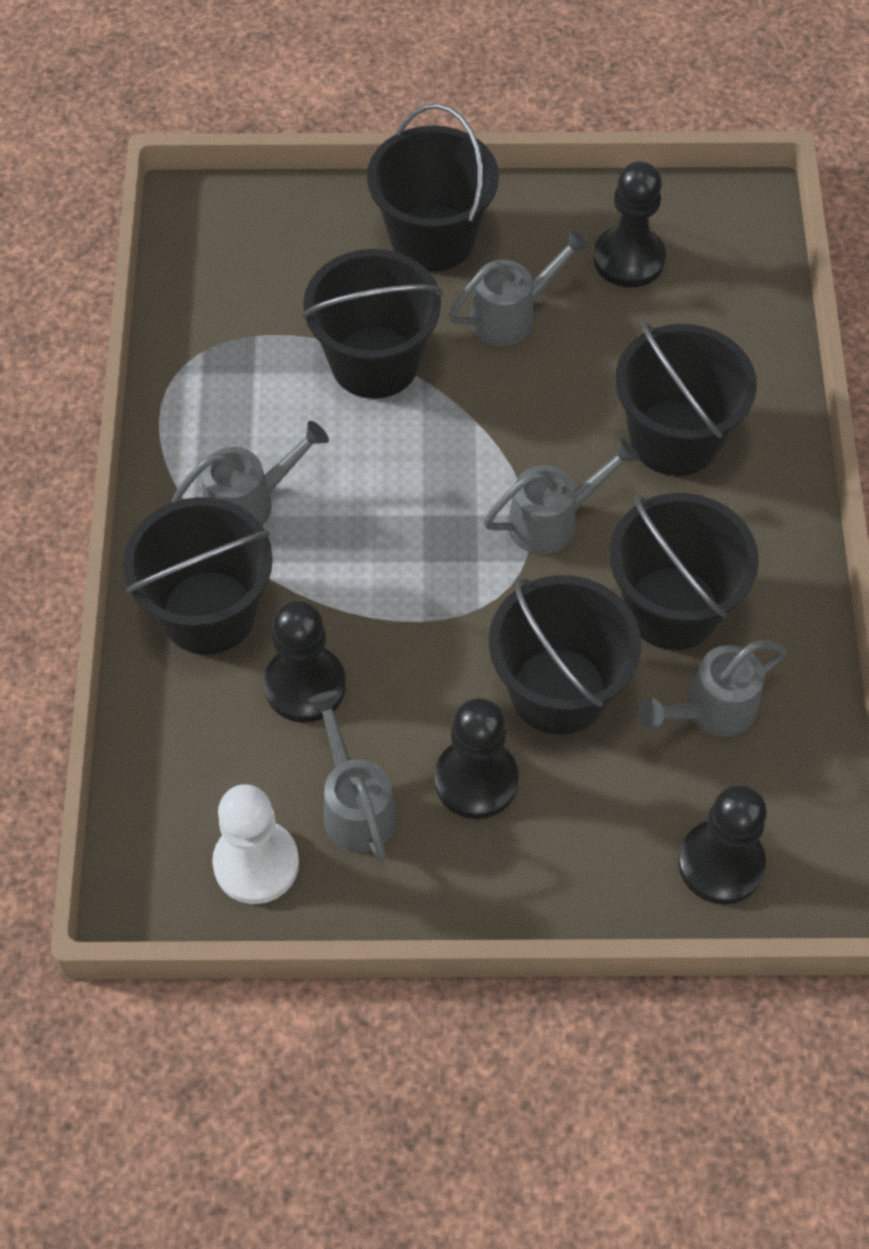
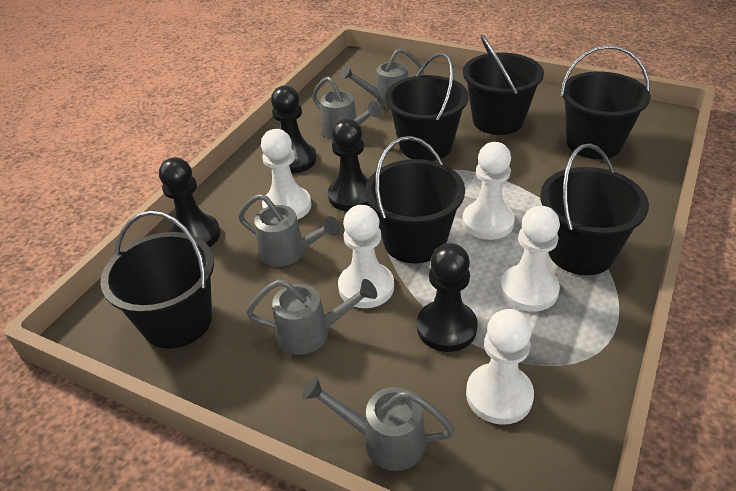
white pawn: 1 -> 5

